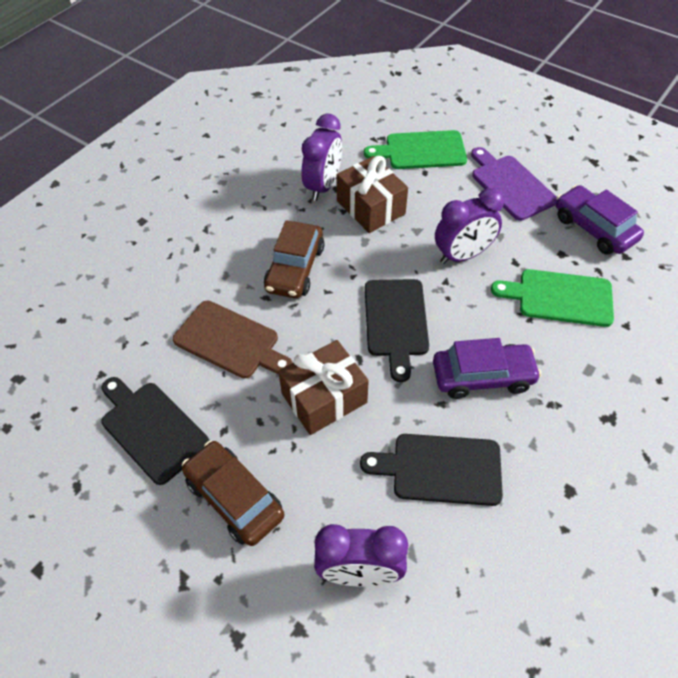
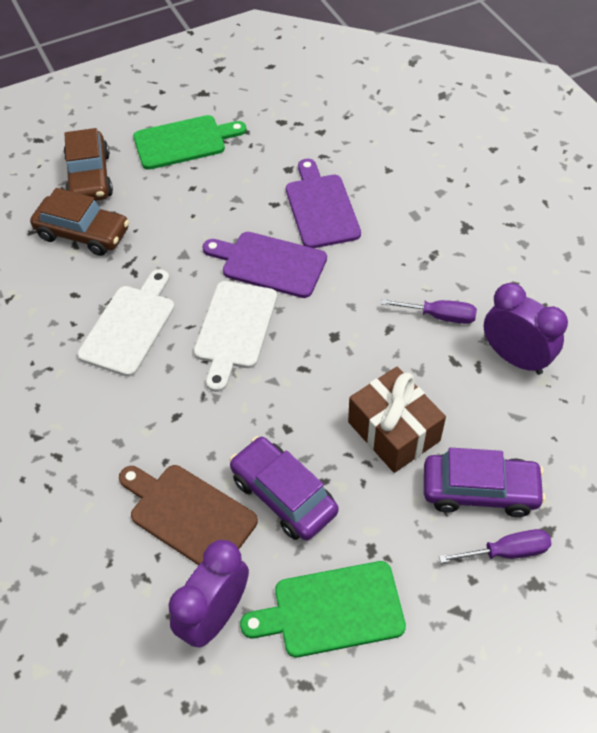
black cutting board: 3 -> 0
brown gift: 2 -> 1
purple clock: 3 -> 2
purple cutting board: 1 -> 2
purple screwdriver: 0 -> 2
white cutting board: 0 -> 2

